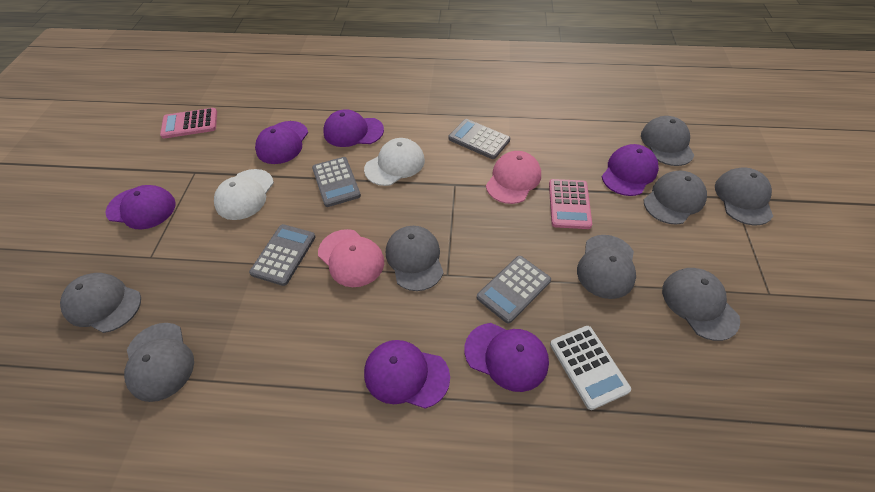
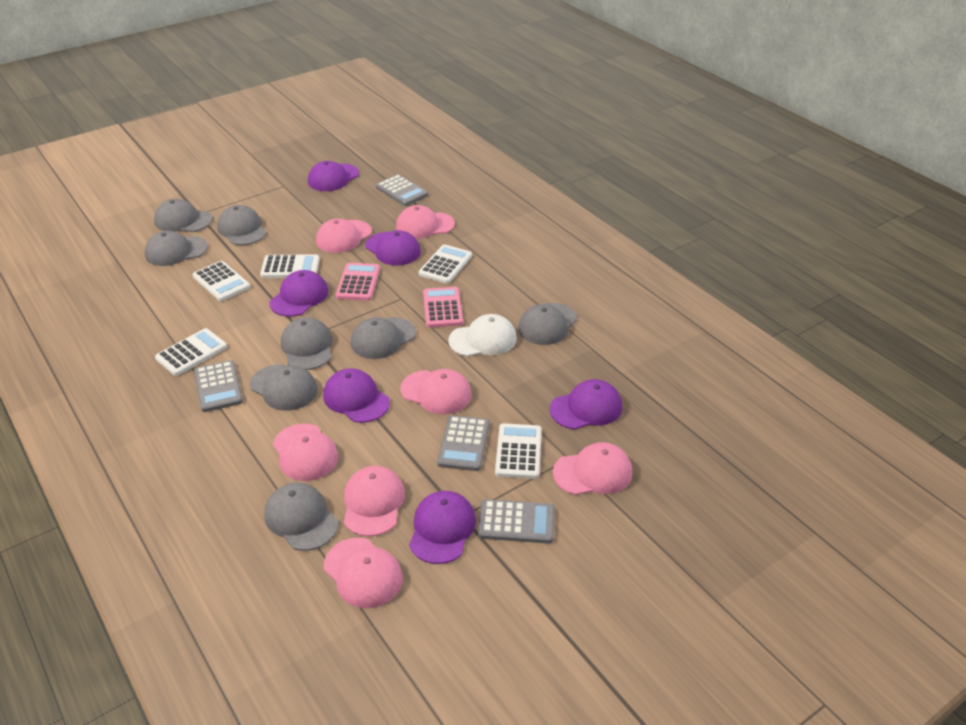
pink cap: 2 -> 7
white calculator: 1 -> 5
white cap: 2 -> 1

